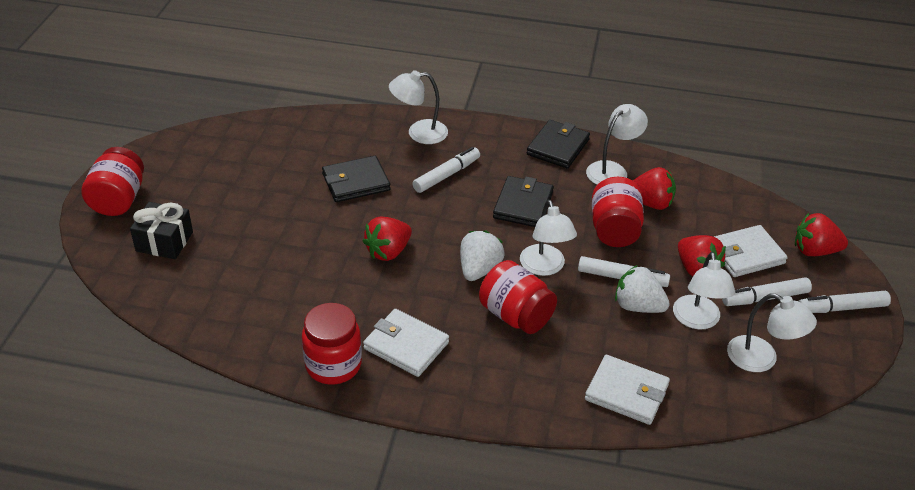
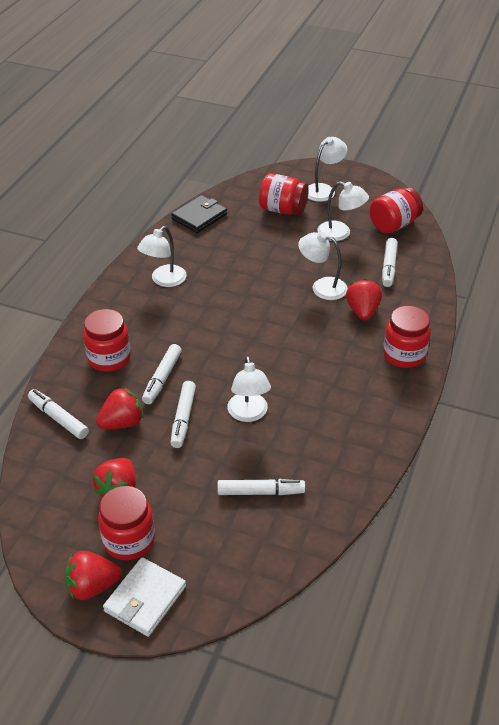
black gift: 1 -> 0
black wallet: 3 -> 1
red jar: 4 -> 5
white marker: 4 -> 5
white strawberry: 2 -> 0
white wallet: 3 -> 1

